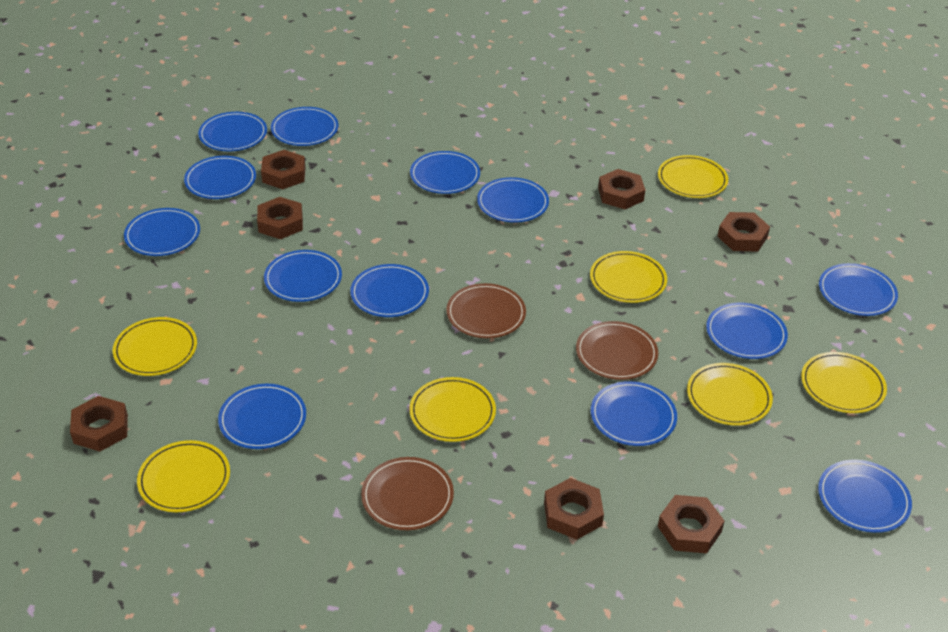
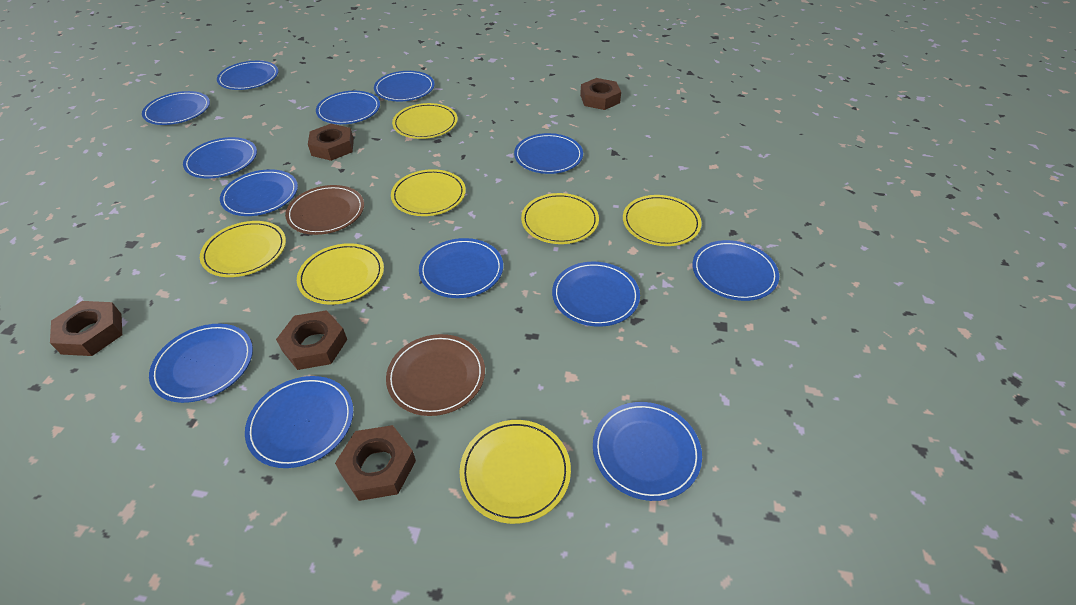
brown nut: 7 -> 5
brown plate: 3 -> 2

